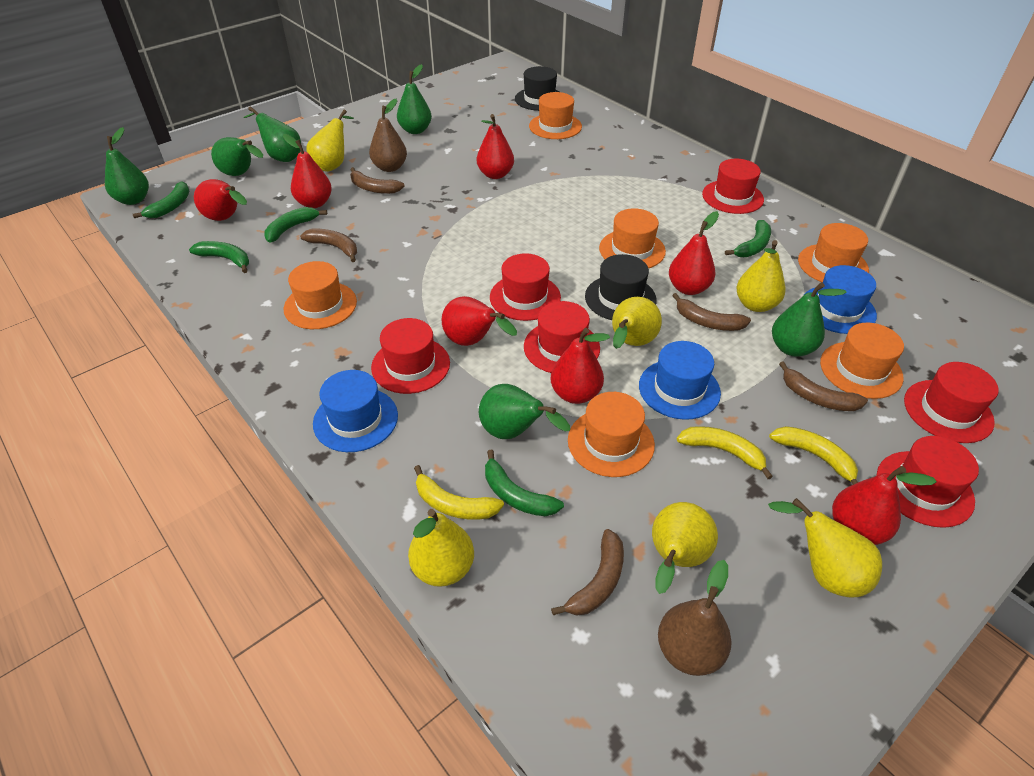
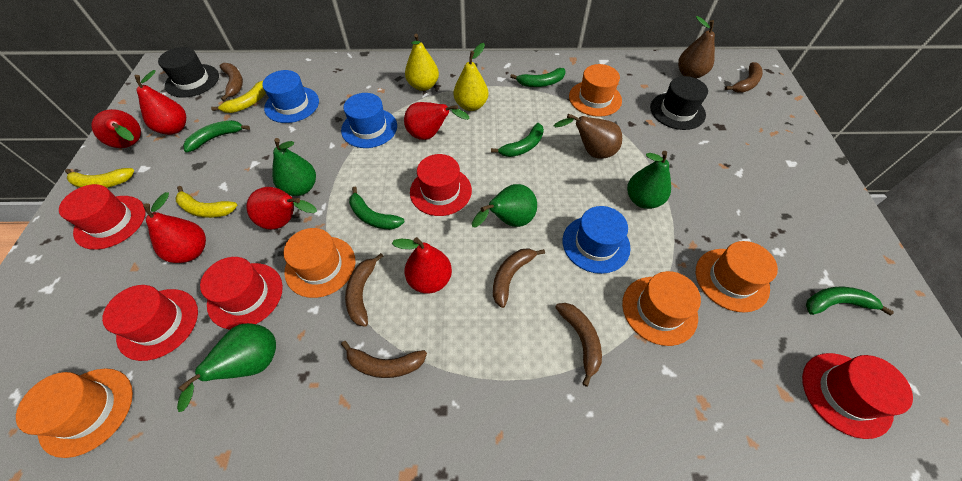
brown banana: 5 -> 6
green pear: 6 -> 4
orange hat: 6 -> 5
red hat: 6 -> 5
red pear: 7 -> 6
yellow pear: 6 -> 2

